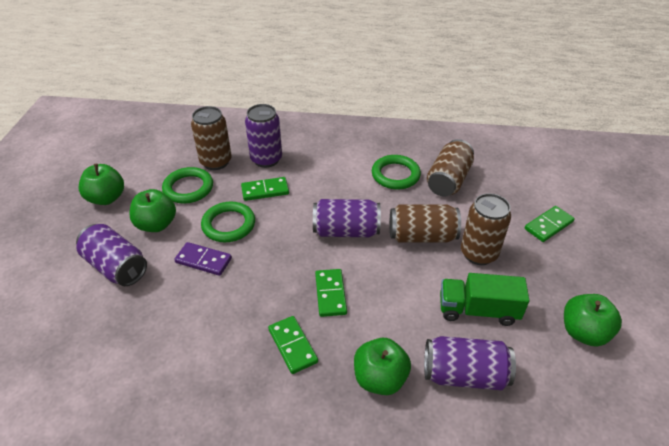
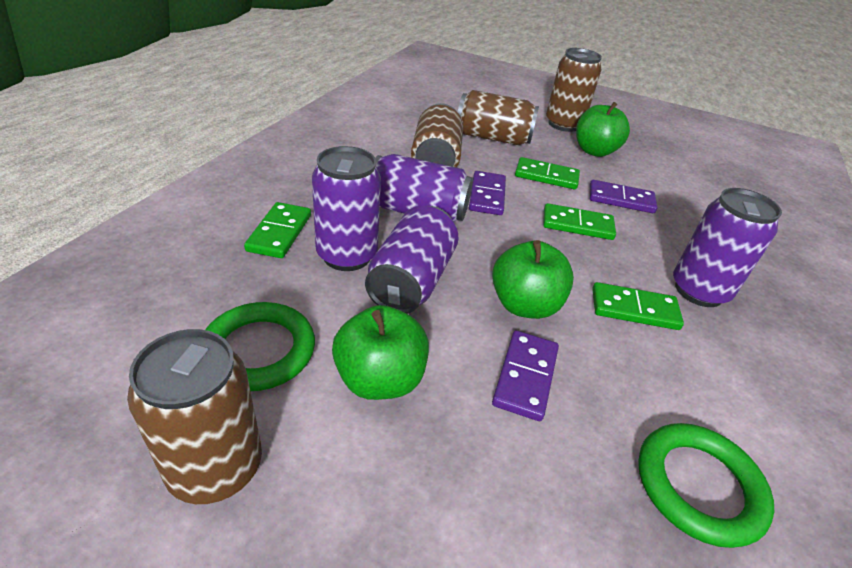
green apple: 4 -> 3
green ring: 3 -> 2
green truck: 1 -> 0
purple domino: 1 -> 3

